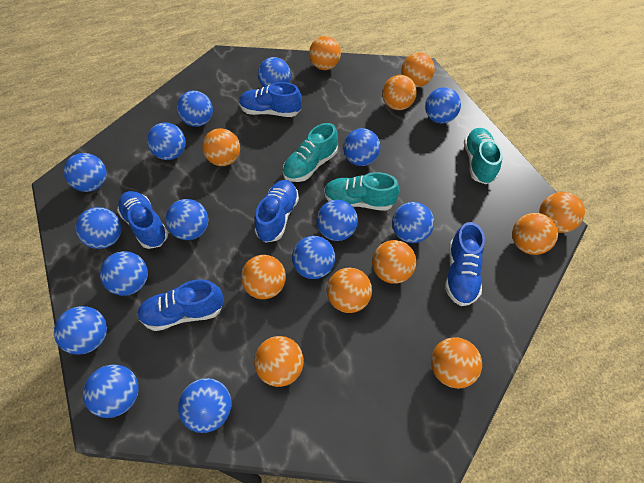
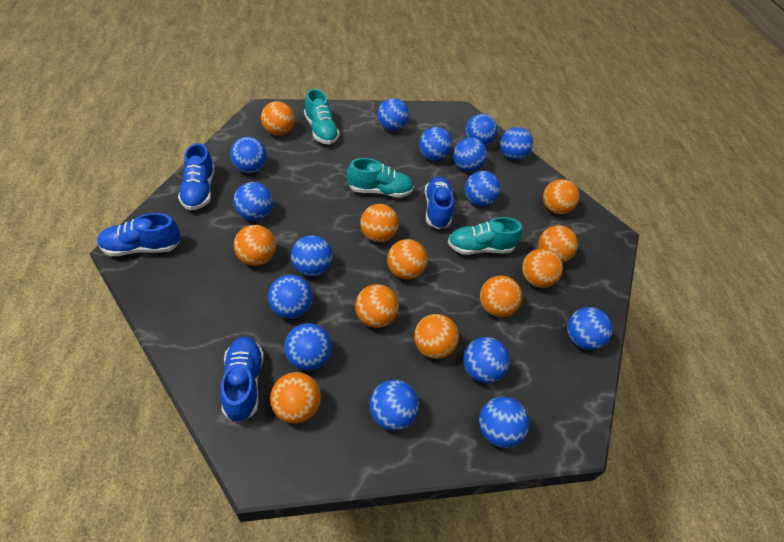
blue shoe: 5 -> 4

